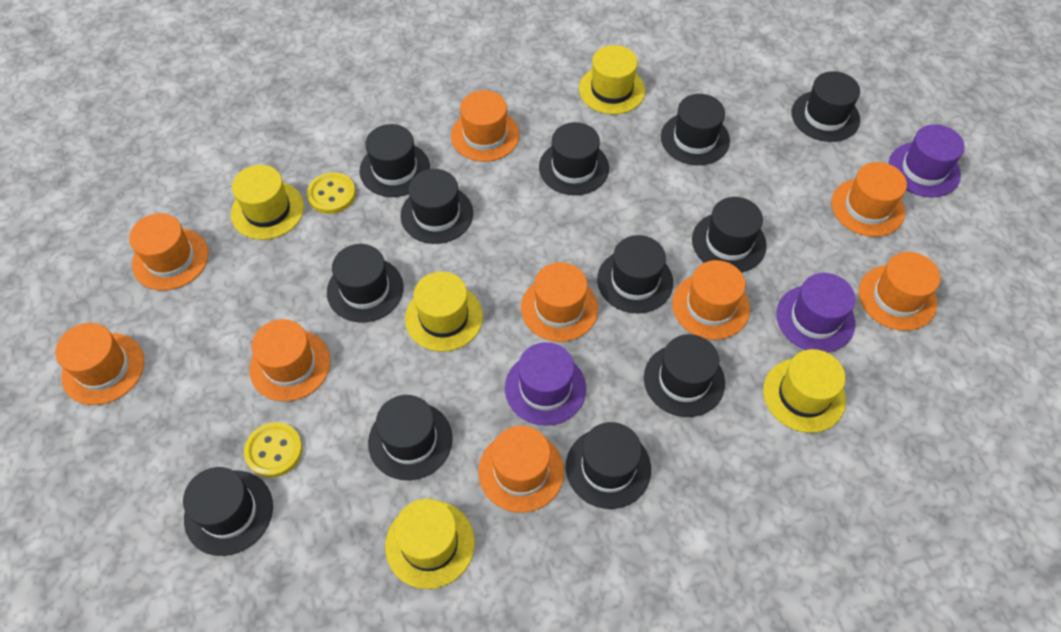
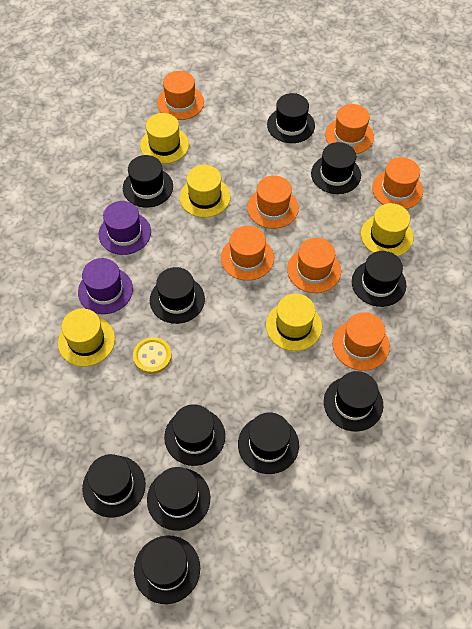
black hat: 12 -> 11
orange hat: 9 -> 7
purple hat: 3 -> 2
yellow button: 2 -> 1

